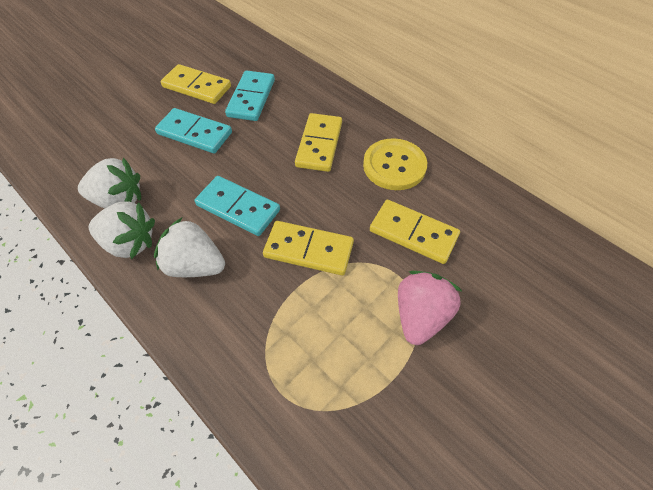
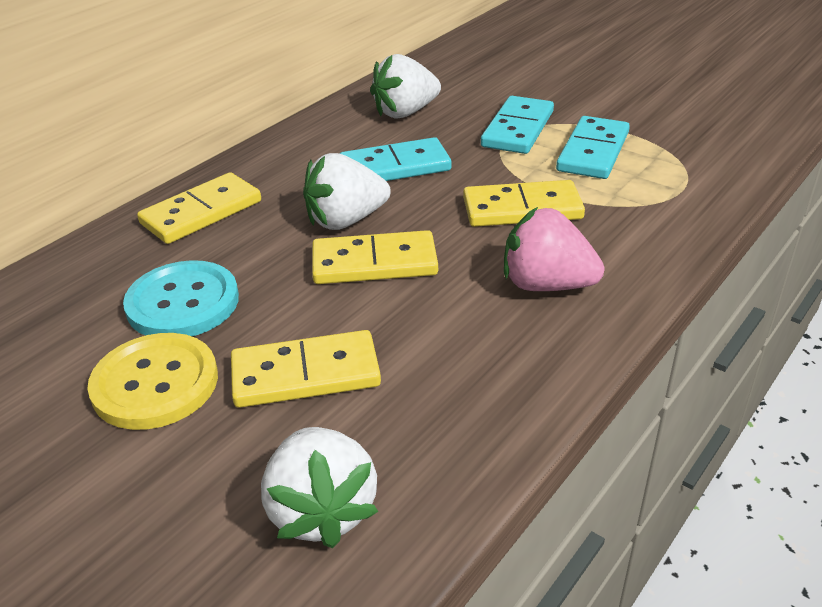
turquoise button: 0 -> 1

